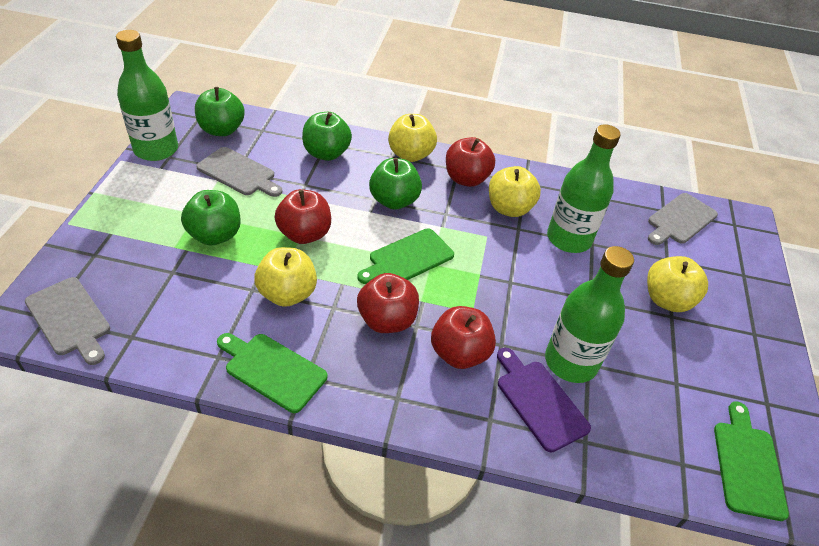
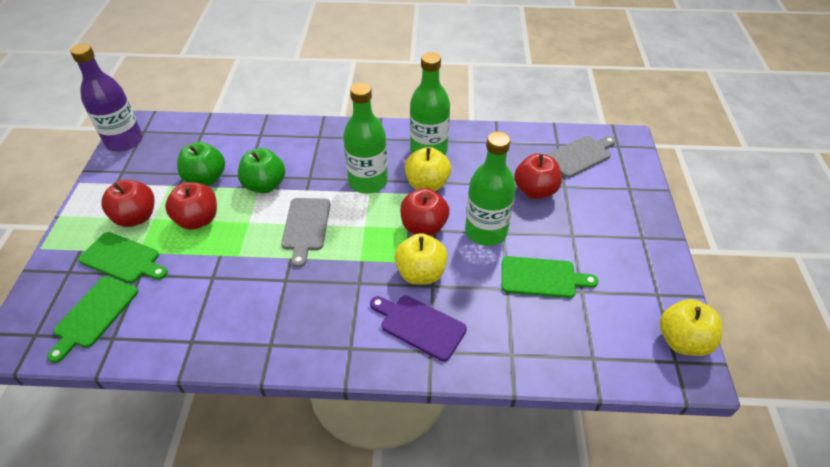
green apple: 4 -> 2
grey cutting board: 3 -> 2
purple bottle: 0 -> 1
yellow apple: 4 -> 3

